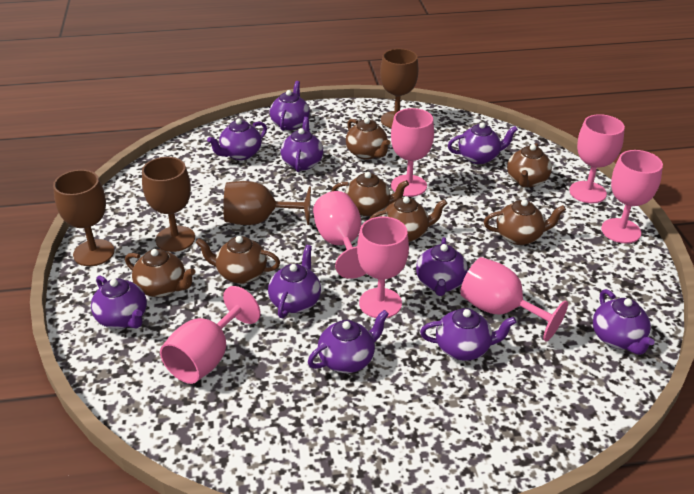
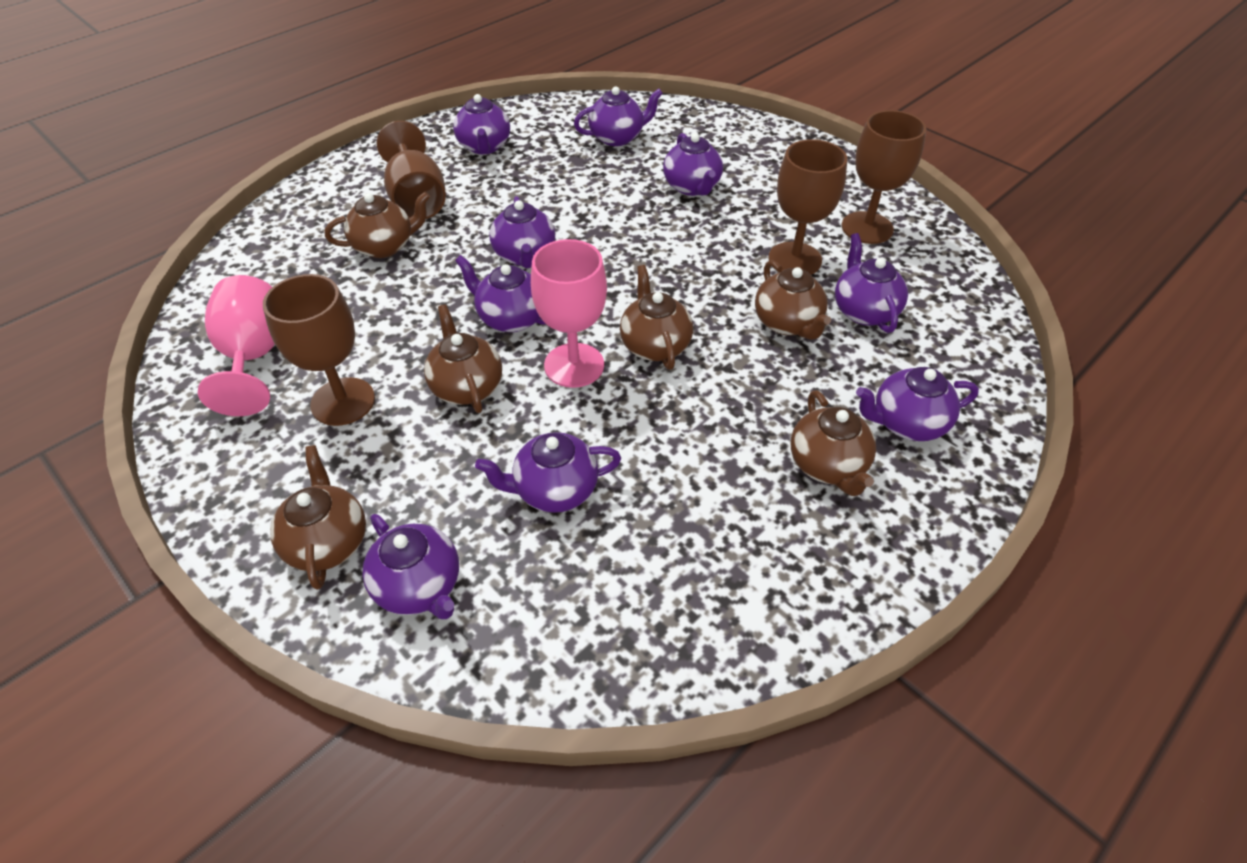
brown teapot: 7 -> 6
pink goblet: 7 -> 2
purple teapot: 10 -> 9

